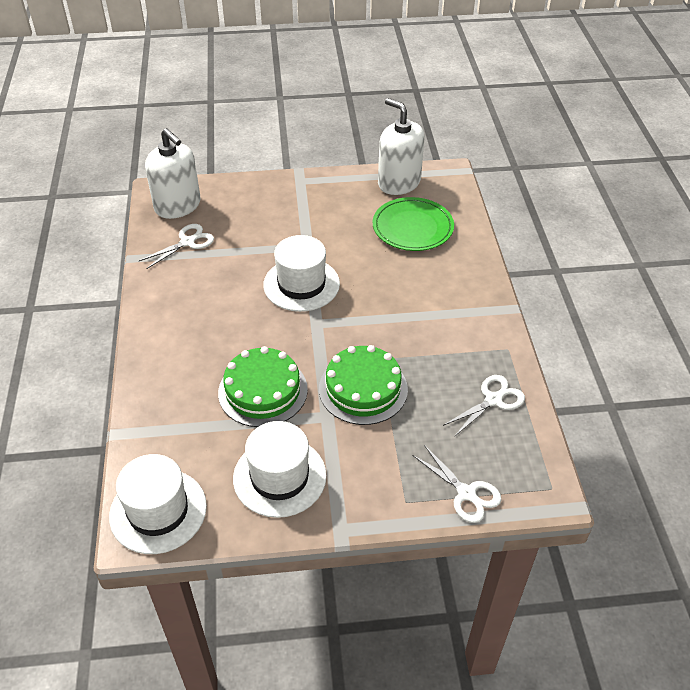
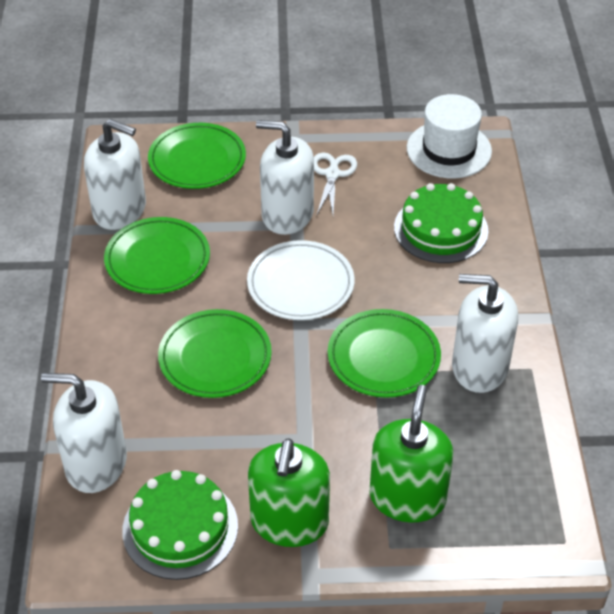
green plate: 1 -> 4
green soap dispenser: 0 -> 2
white hat: 3 -> 1
white plate: 0 -> 1
white scissors: 3 -> 1
white soap dispenser: 2 -> 4

